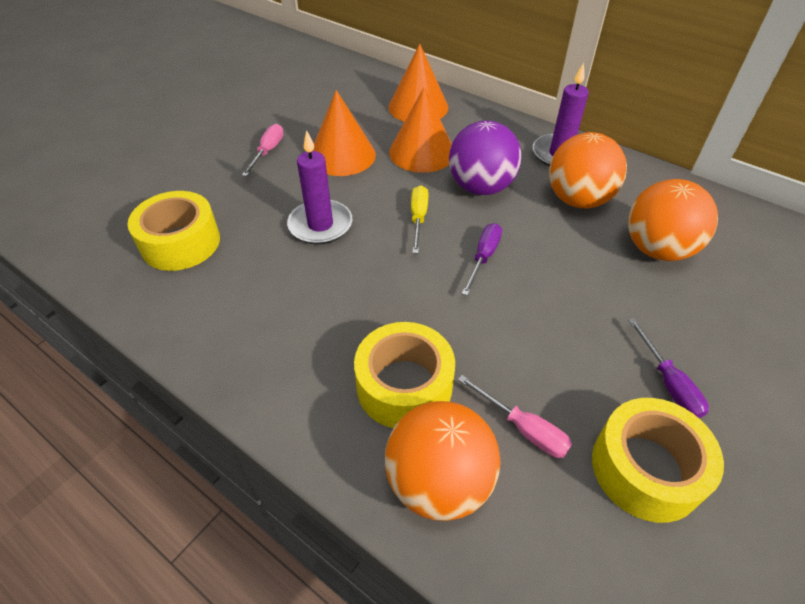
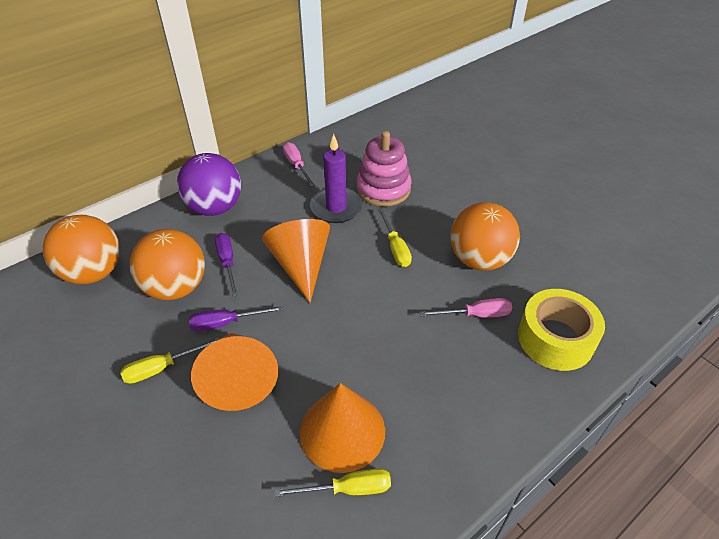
pink stacking toy: 0 -> 1
purple candle: 2 -> 1
yellow screwdriver: 1 -> 3
yellow tape: 3 -> 1

